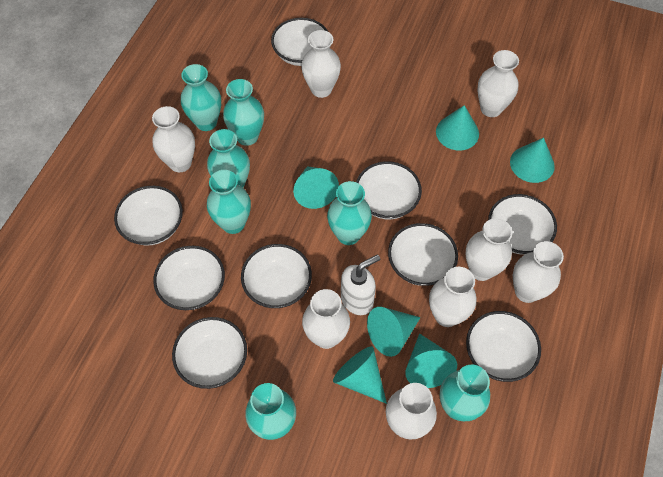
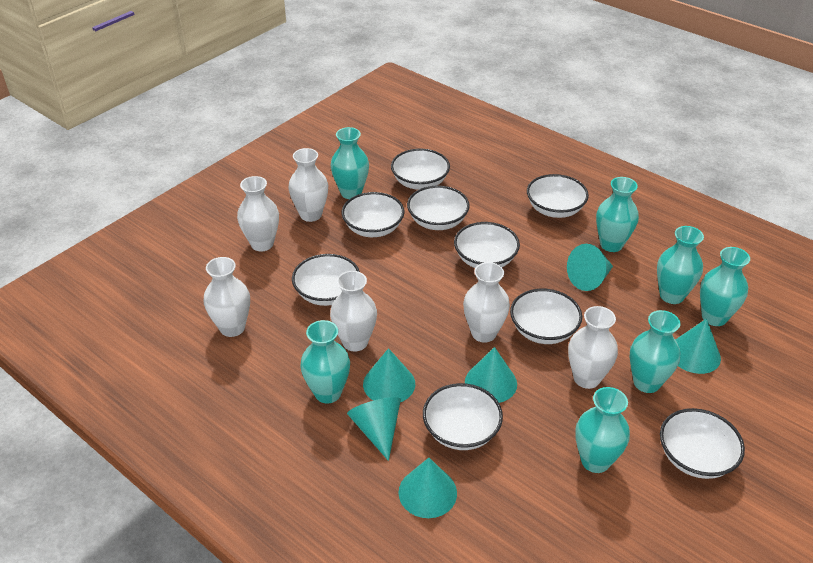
white soap dispenser: 1 -> 0
white vase: 8 -> 6

